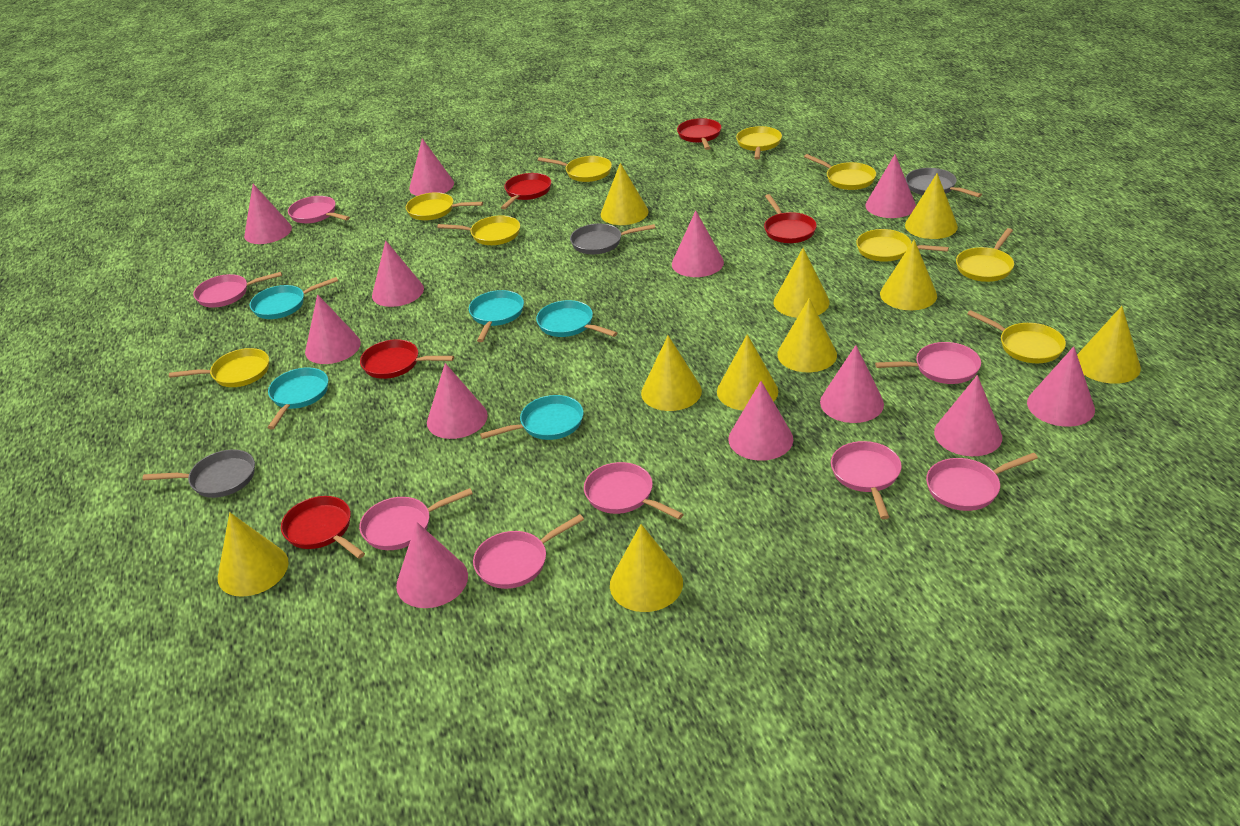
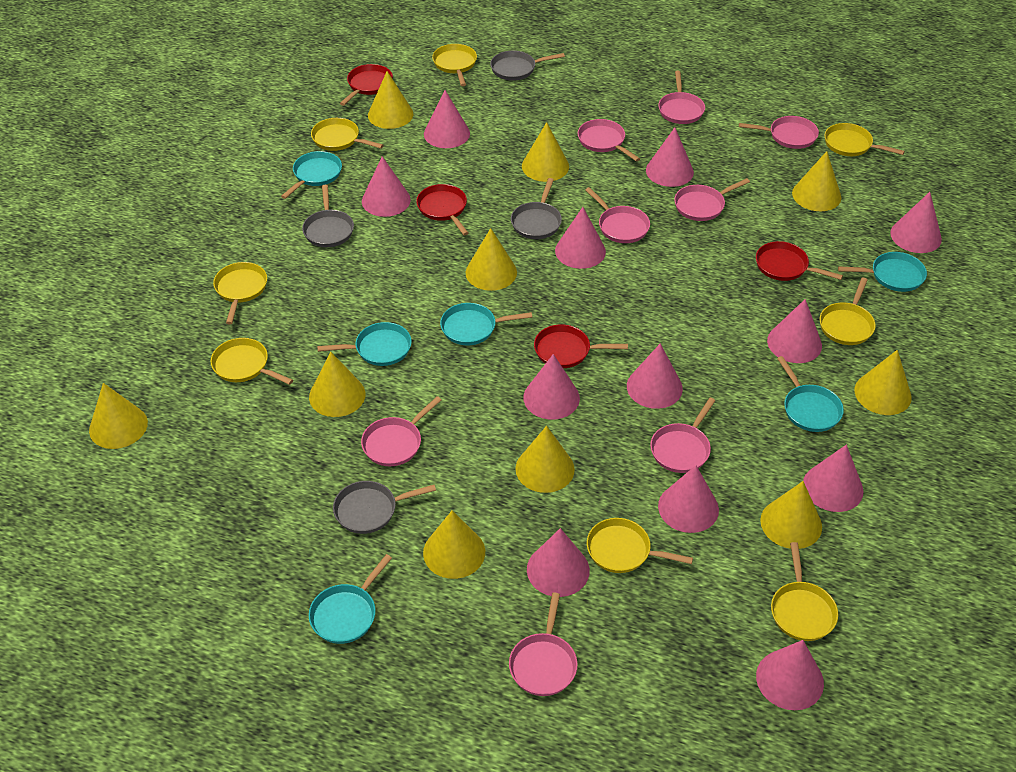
grey pan: 3 -> 4
red pan: 5 -> 4
turquoise pan: 5 -> 6
yellow pan: 9 -> 8

